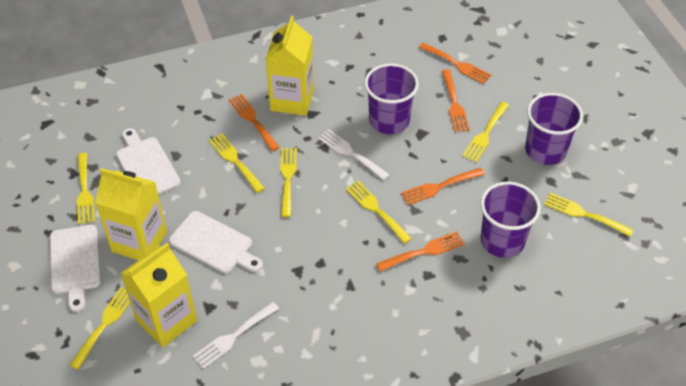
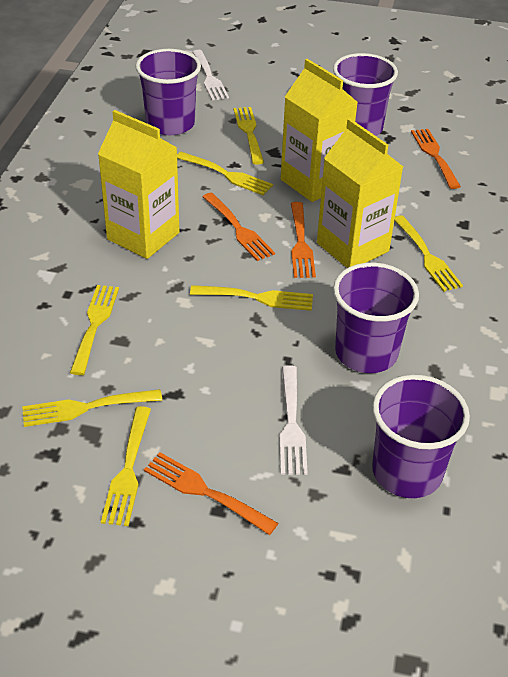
orange fork: 5 -> 4
purple cup: 3 -> 4
white cutting board: 3 -> 0

